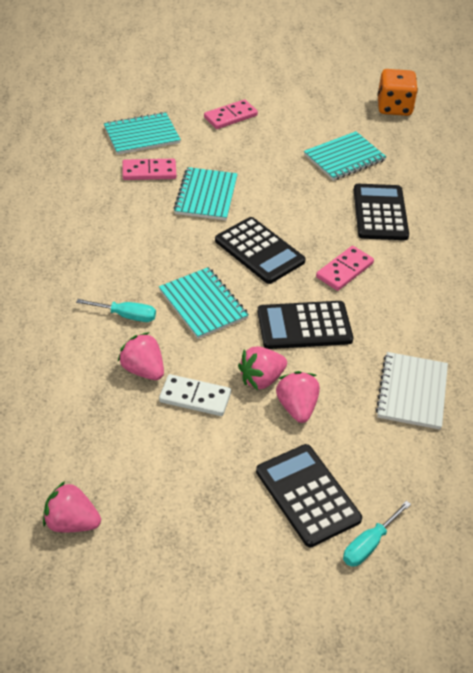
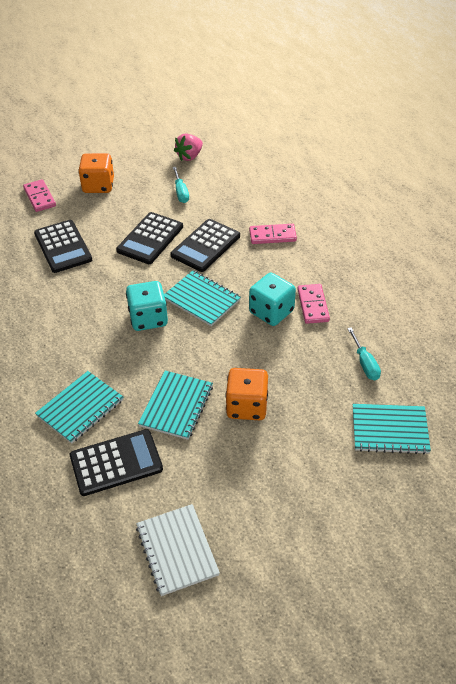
orange dice: 1 -> 2
pink strawberry: 4 -> 1
turquoise dice: 0 -> 2
white domino: 1 -> 0

